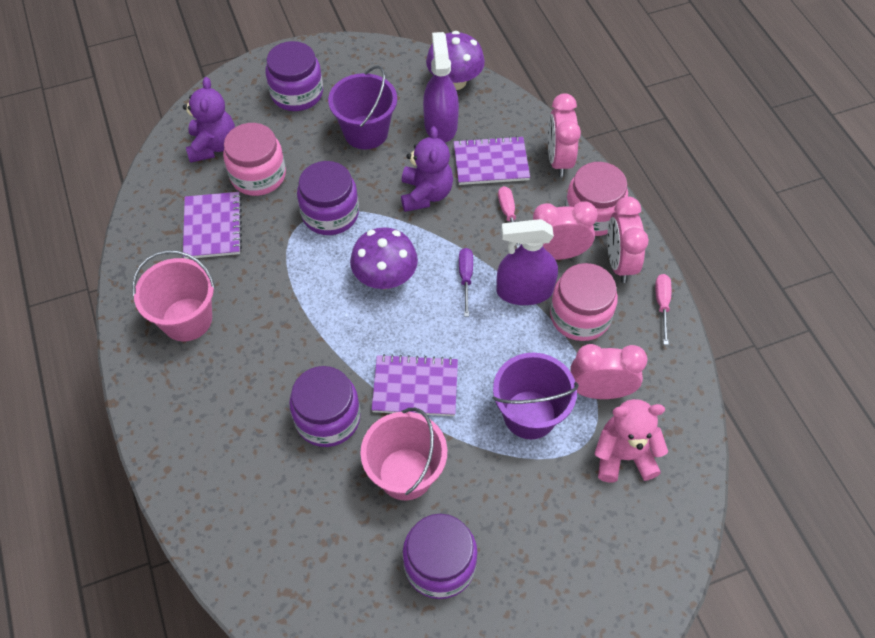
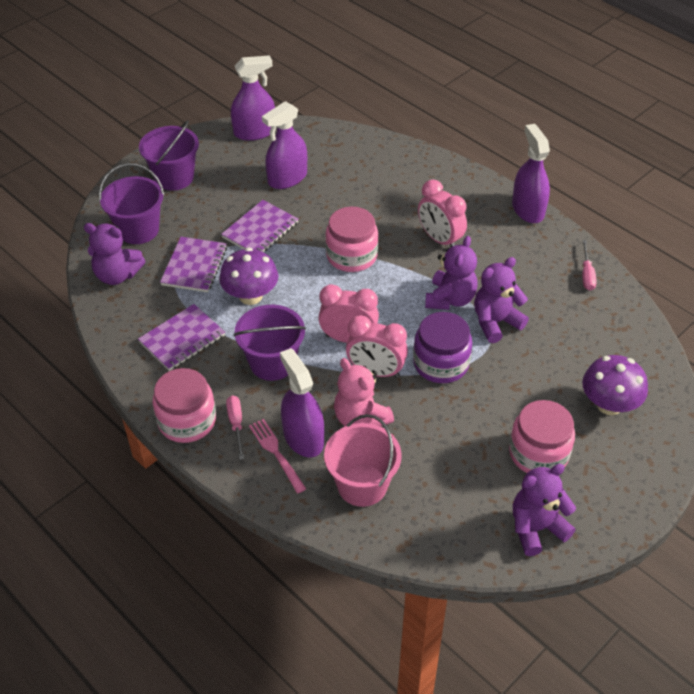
pink bucket: 2 -> 1
pink clock: 4 -> 3
pink fork: 0 -> 1
purple bucket: 2 -> 3
purple jar: 4 -> 1
purple screwdriver: 1 -> 0
purple spray bottle: 2 -> 4
purple teddy bear: 2 -> 4

